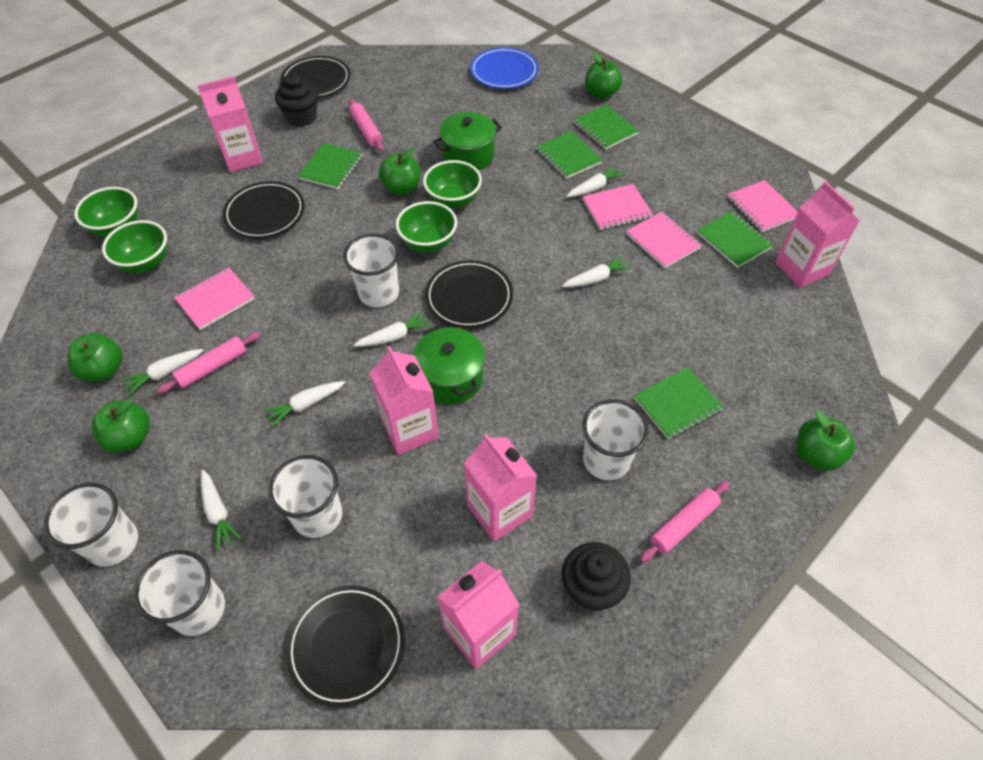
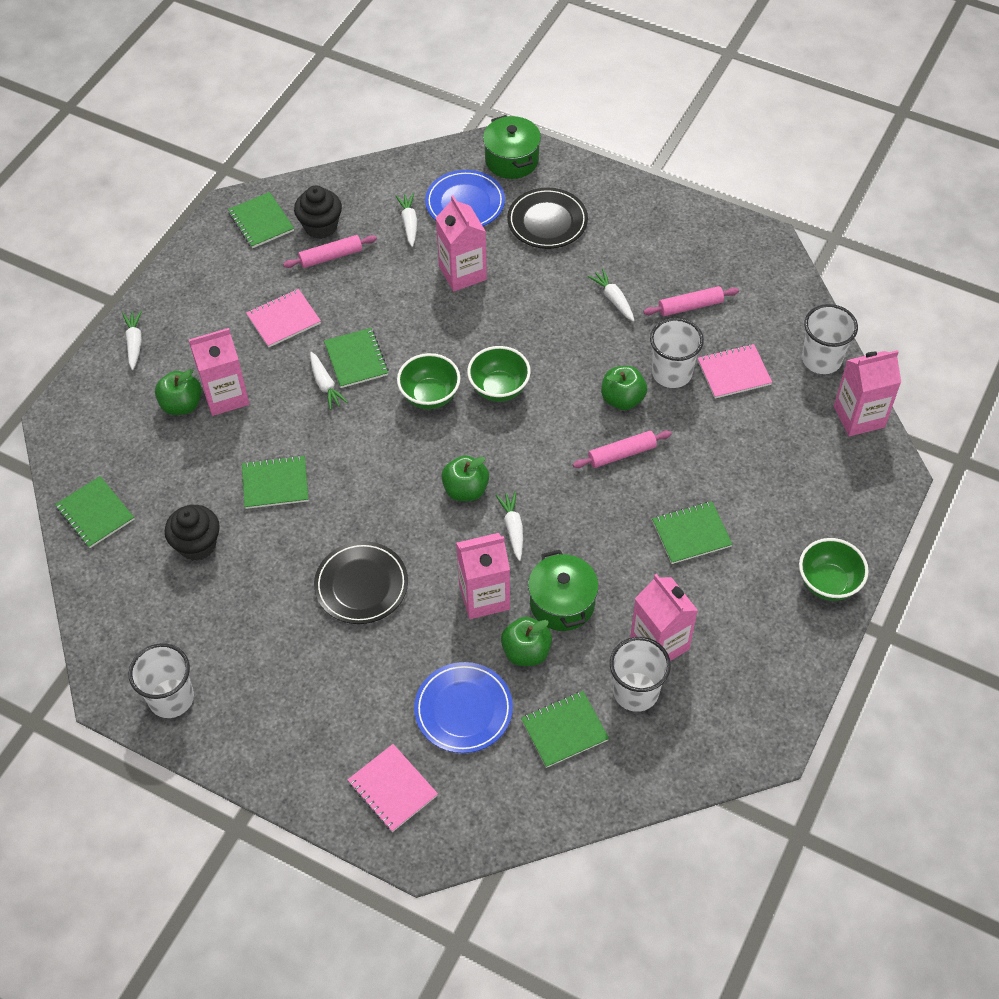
black plate: 4 -> 2
blue plate: 1 -> 2
green apple: 5 -> 4
green bowl: 4 -> 3
green notebook: 5 -> 6
pink notebook: 4 -> 3
white carrot: 6 -> 5
white cup: 5 -> 4

